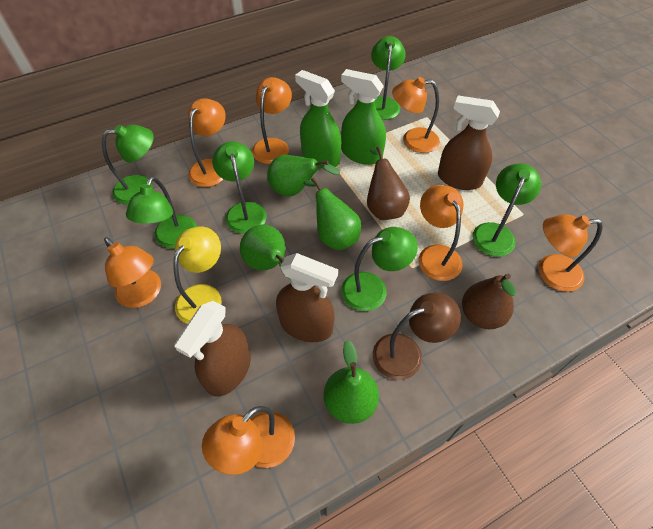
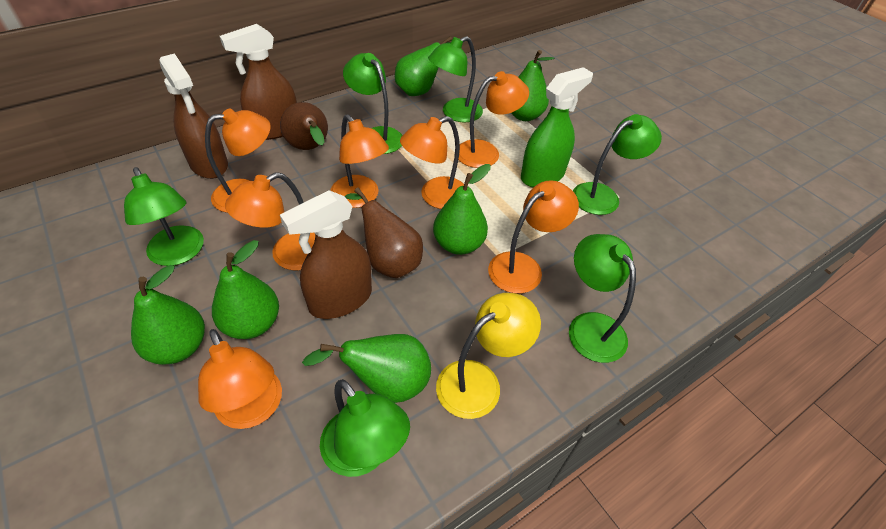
brown lamp: 1 -> 0
green pear: 4 -> 6
green spray bottle: 2 -> 1

